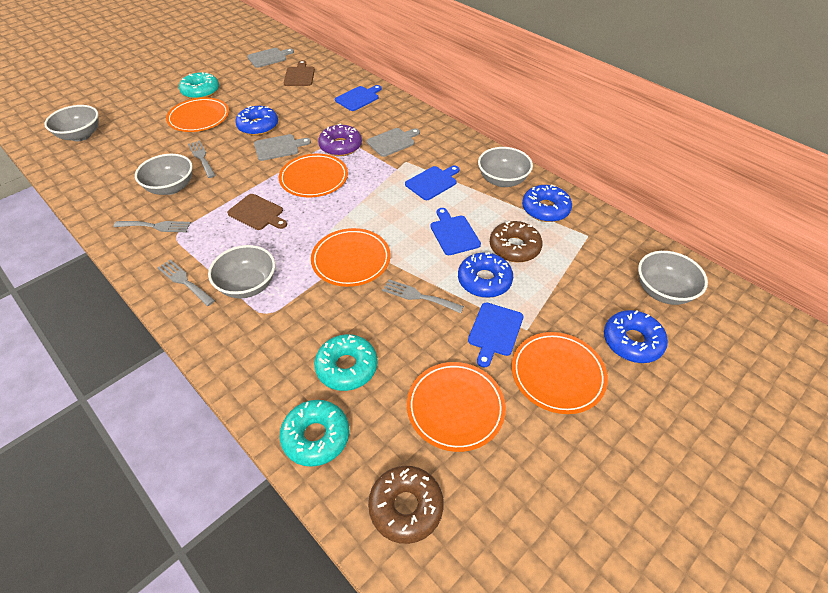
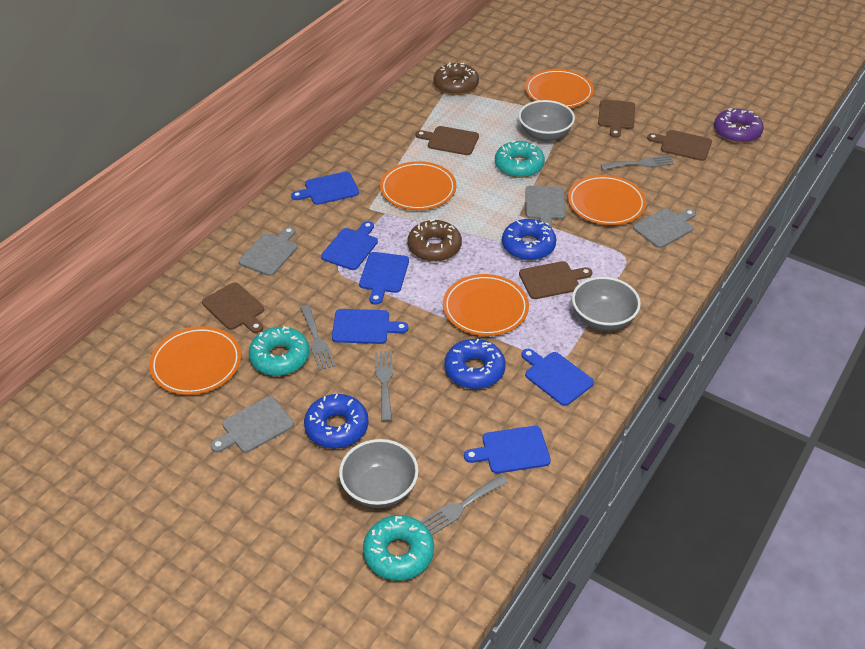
blue cutting board: 4 -> 6
blue donut: 4 -> 3
brown cutting board: 2 -> 5
grey bowl: 5 -> 3
grey cutting board: 3 -> 4

